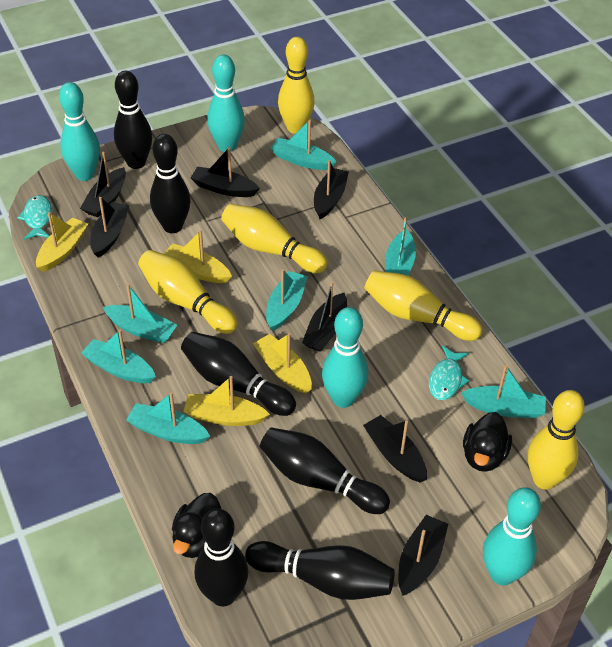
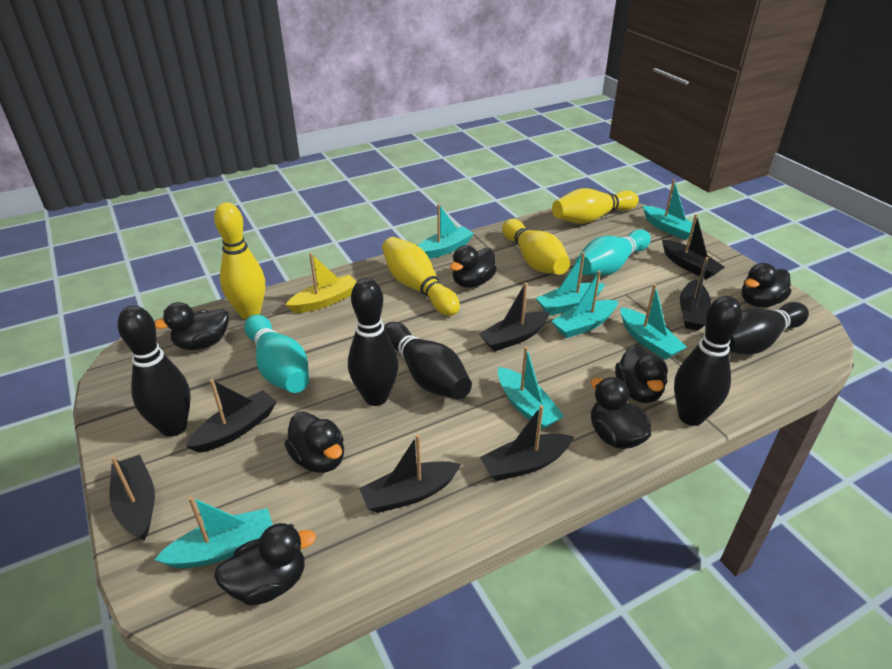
black bowling pin: 6 -> 5
black duck: 2 -> 7
turquoise bowling pin: 4 -> 2
turquoise fish: 2 -> 0
yellow boat: 4 -> 1
yellow bowling pin: 5 -> 4

